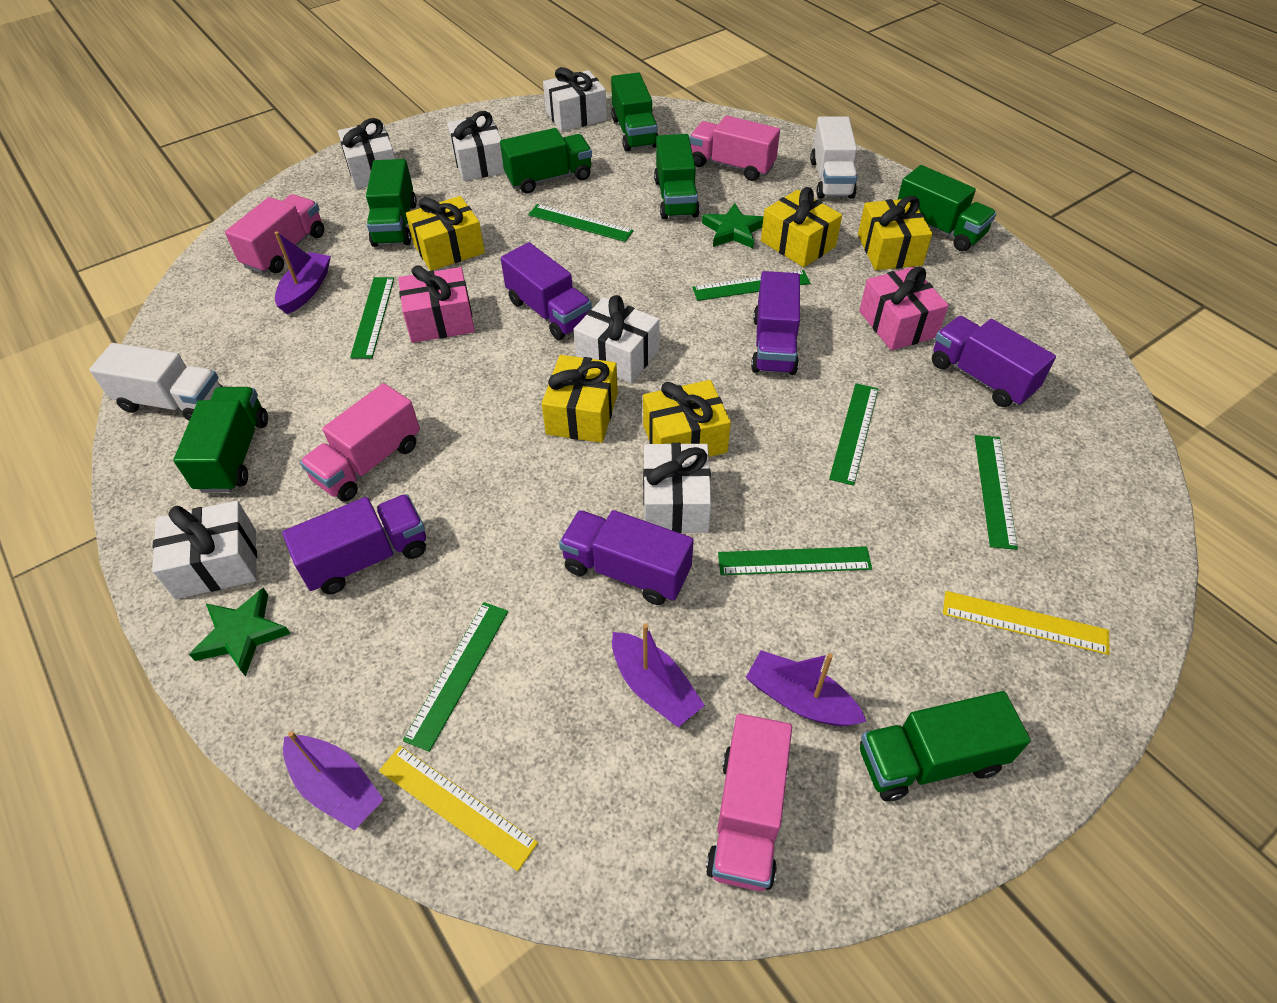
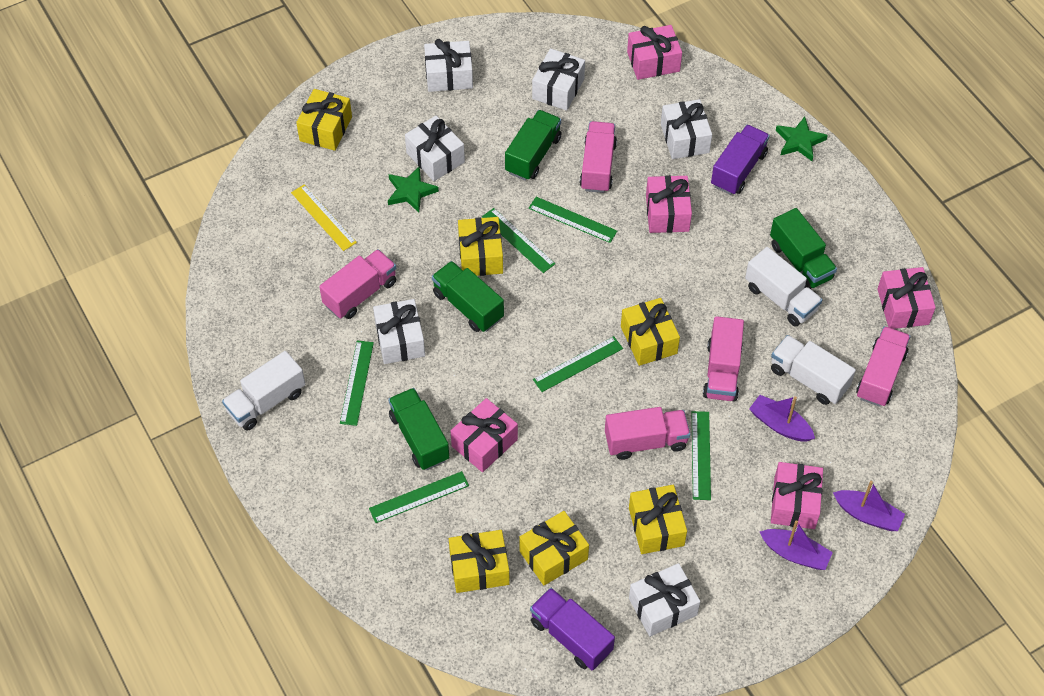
green ruler: 7 -> 6
green truck: 7 -> 4
pink gift: 2 -> 5
pink truck: 4 -> 5
purple boat: 4 -> 3
purple truck: 5 -> 2
white truck: 2 -> 3
yellow gift: 5 -> 6
yellow ruler: 2 -> 1

